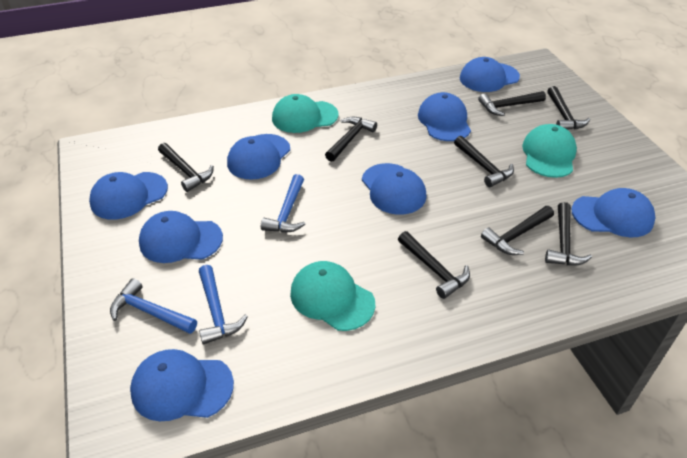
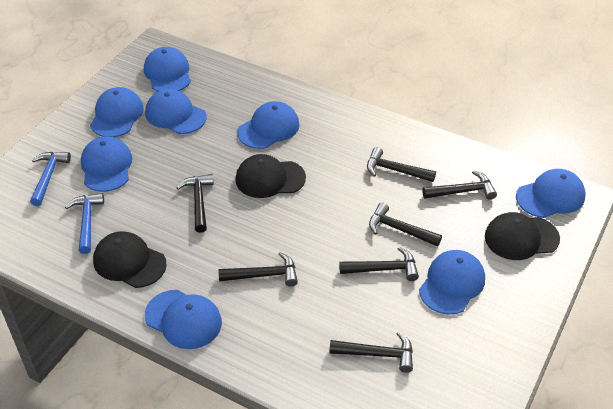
black cap: 0 -> 3
black hammer: 8 -> 7
blue hammer: 3 -> 2
turquoise cap: 3 -> 0

